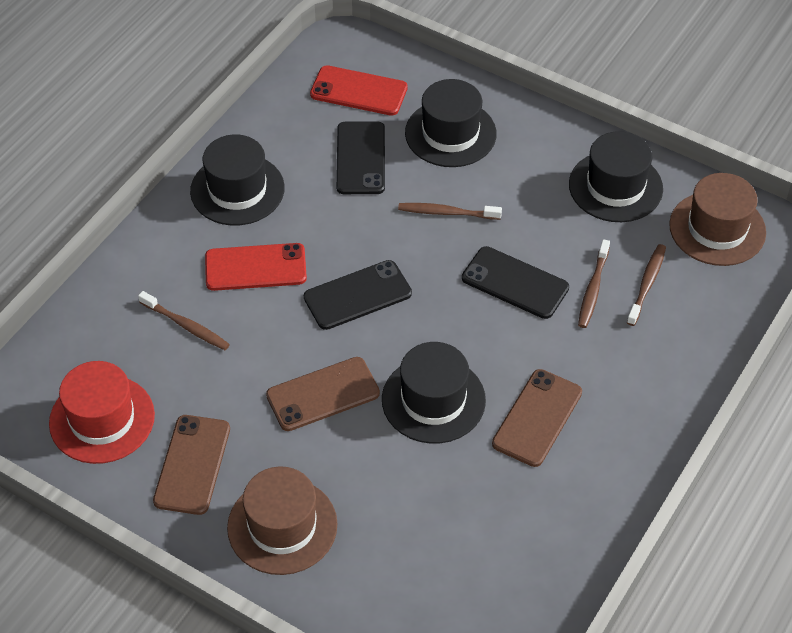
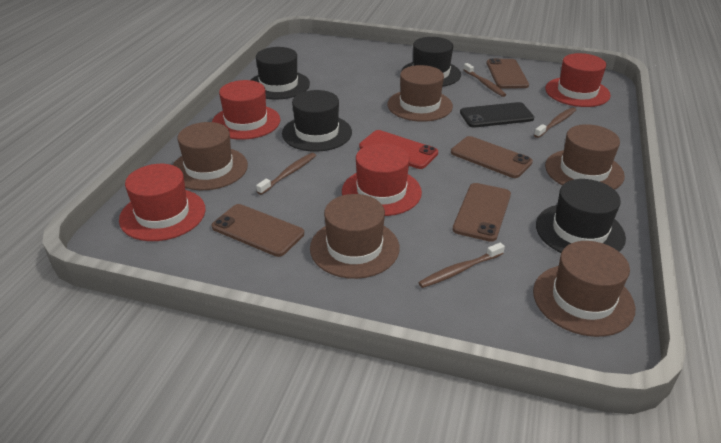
black phone: 3 -> 1
brown hat: 2 -> 5
brown phone: 3 -> 4
red hat: 1 -> 4
red phone: 2 -> 1

